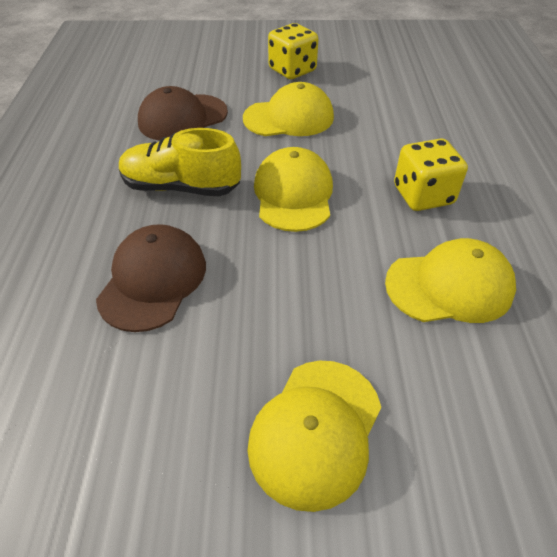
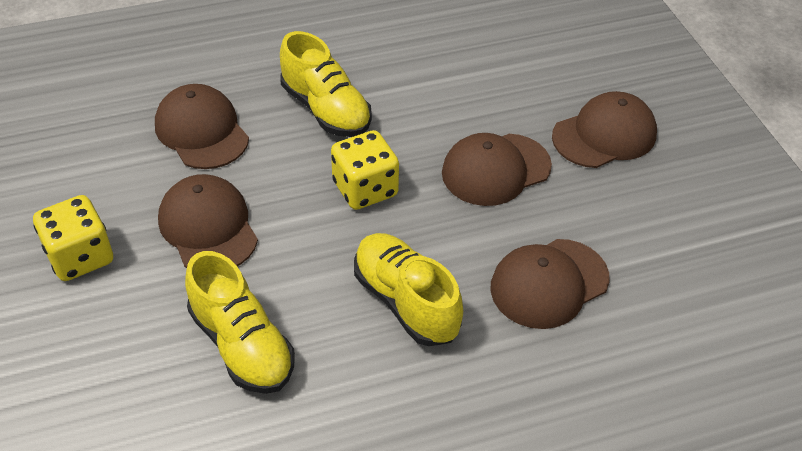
brown cap: 2 -> 5
yellow cap: 4 -> 0
yellow shoe: 1 -> 3

